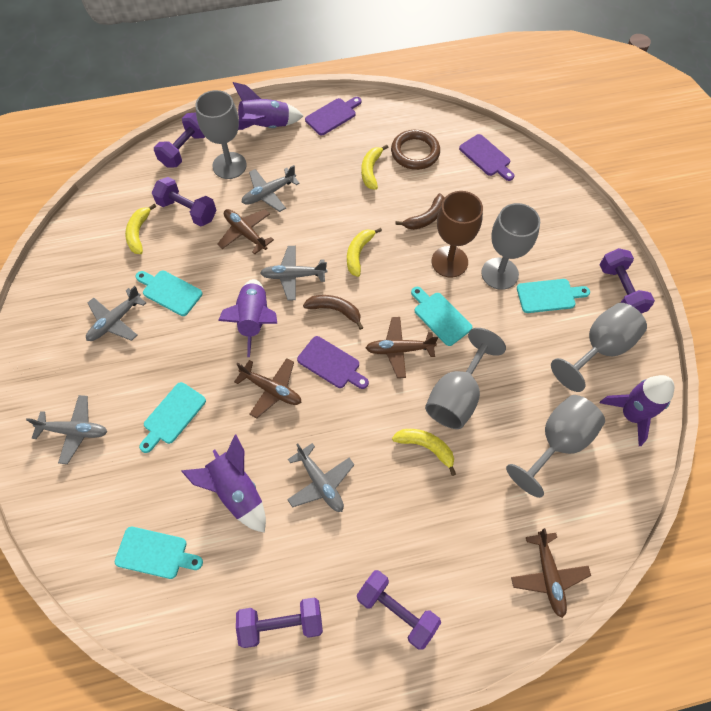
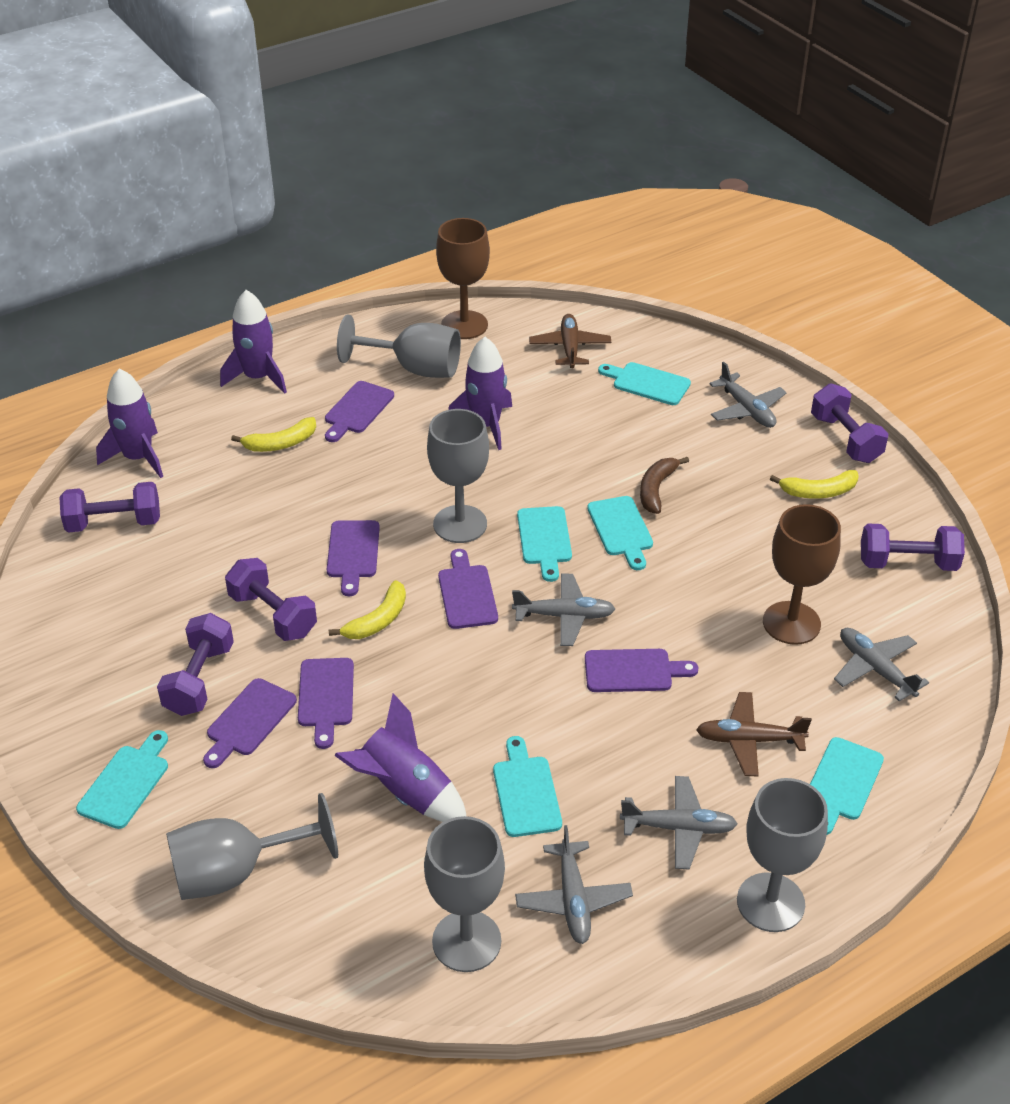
brown banana: 2 -> 1
brown goblet: 1 -> 2
brown plane: 4 -> 2
brown ring: 1 -> 0
purple cutting board: 3 -> 6
turquoise cutting board: 5 -> 6
yellow banana: 4 -> 3

